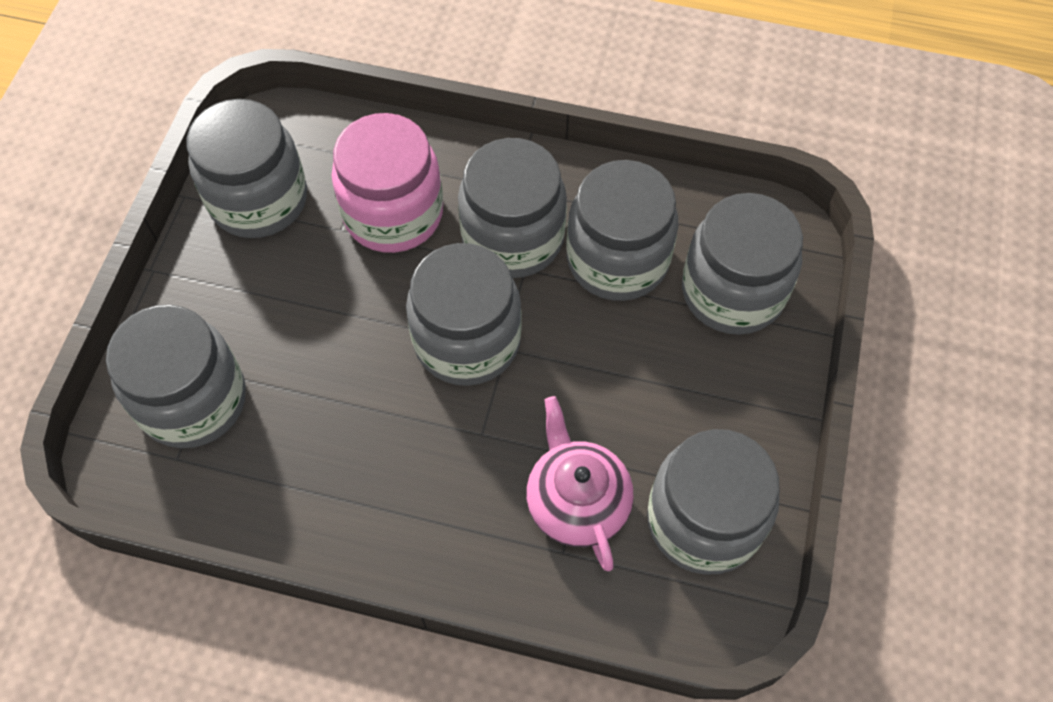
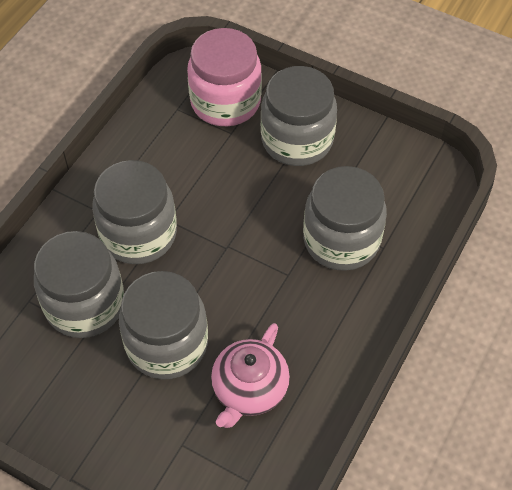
grey jar: 7 -> 5

